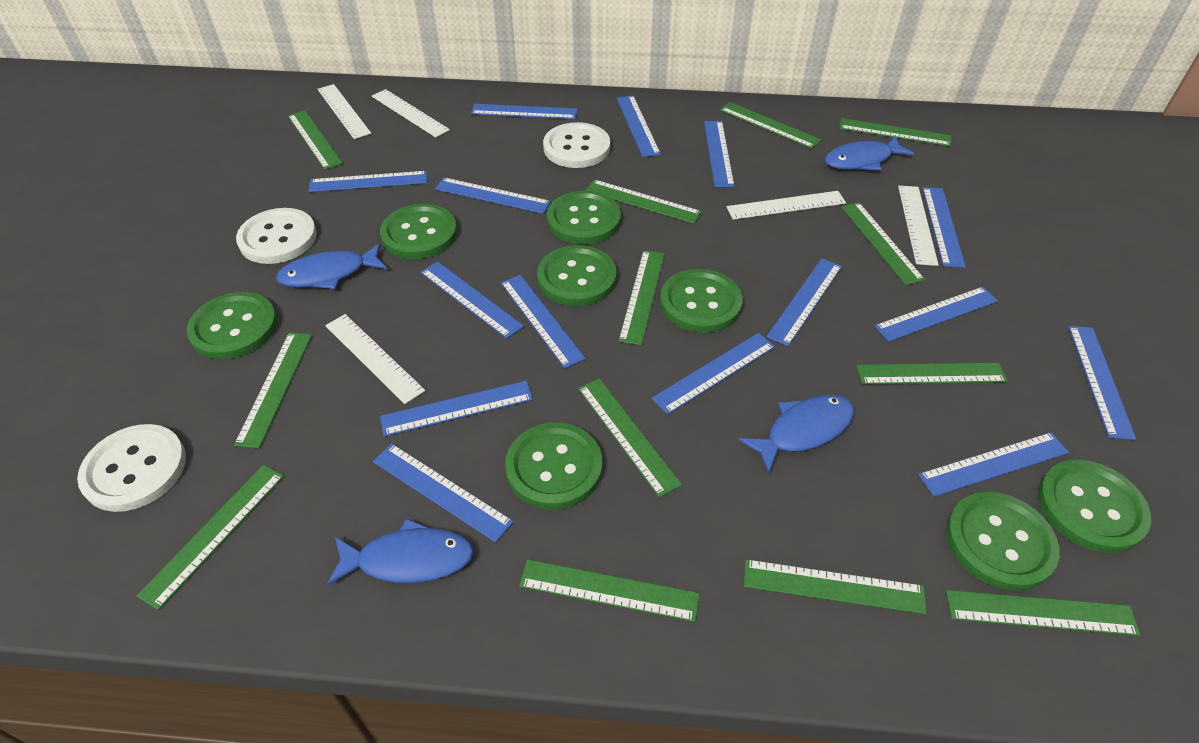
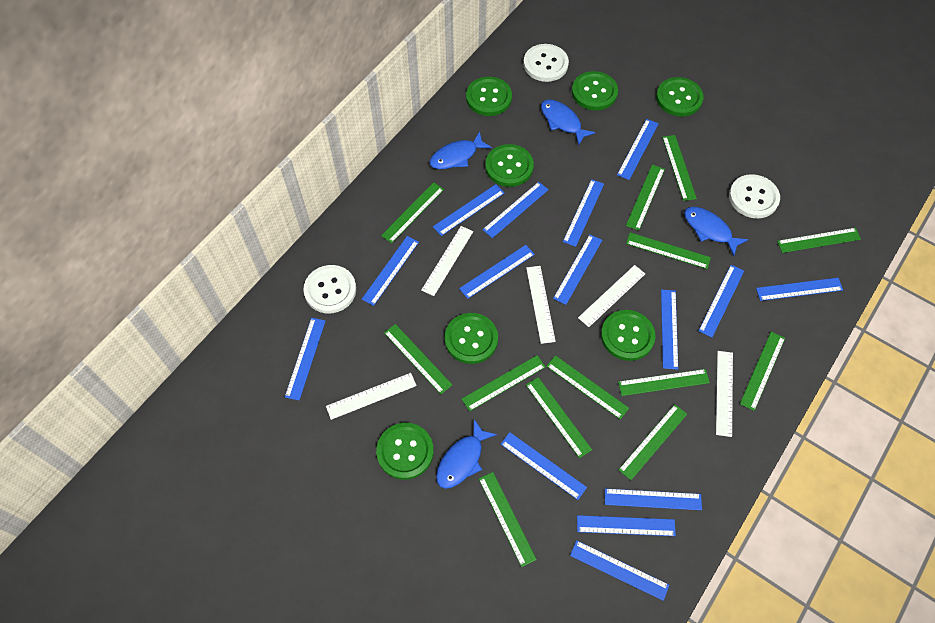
green button: 8 -> 7

